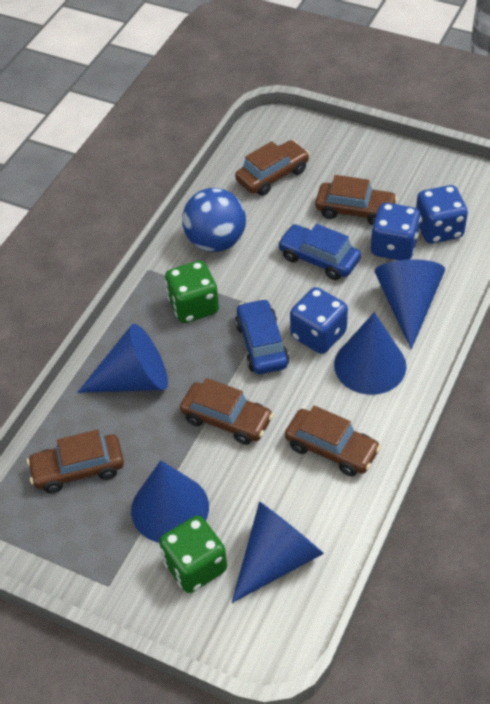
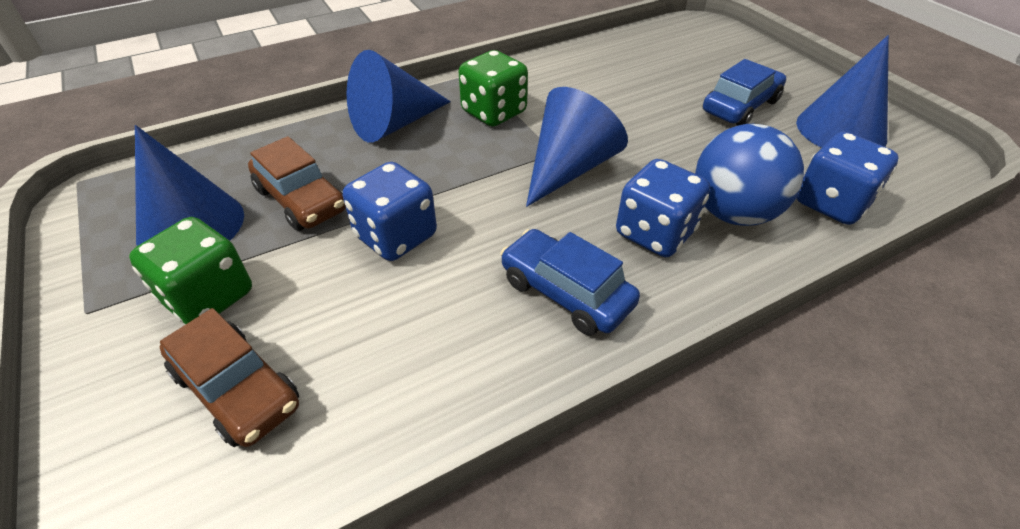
blue cone: 5 -> 4
brown car: 5 -> 2

